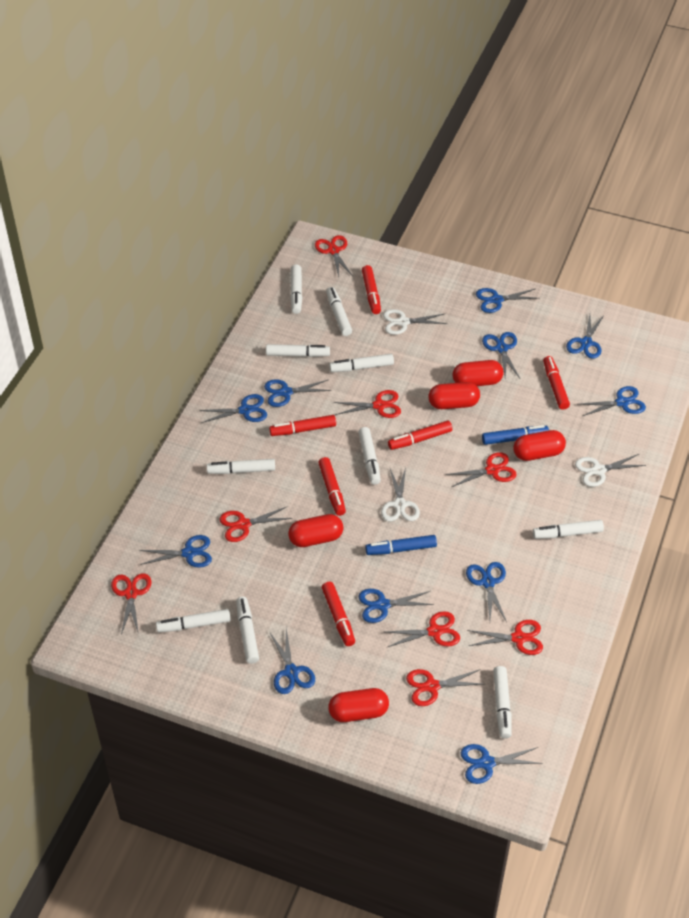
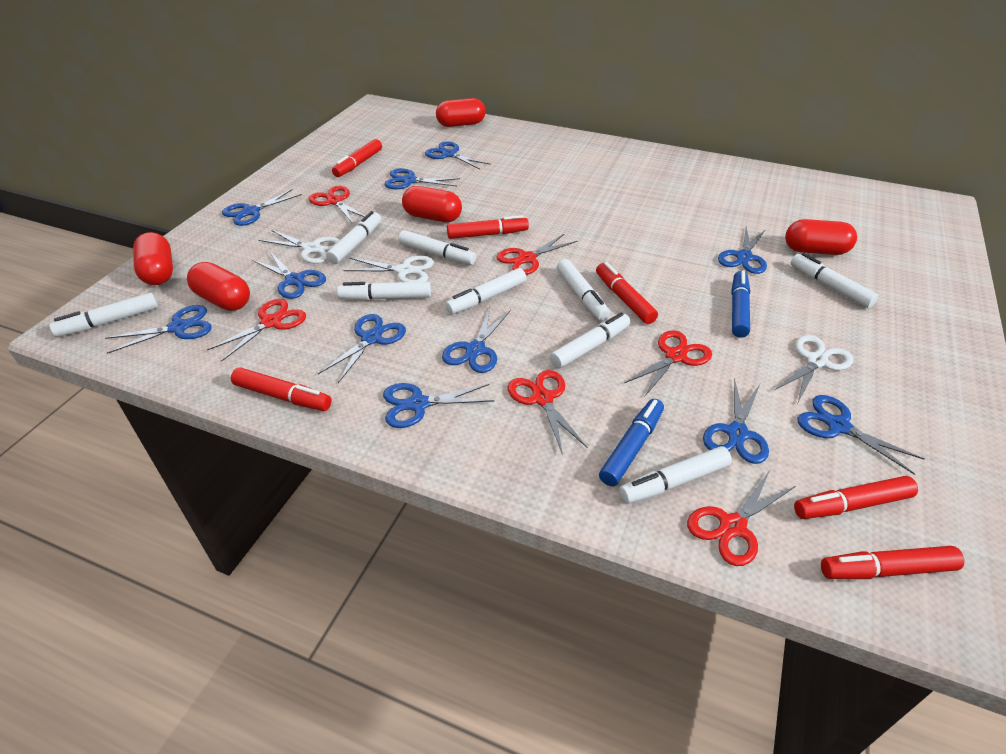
red scissors: 8 -> 6
white marker: 10 -> 9

